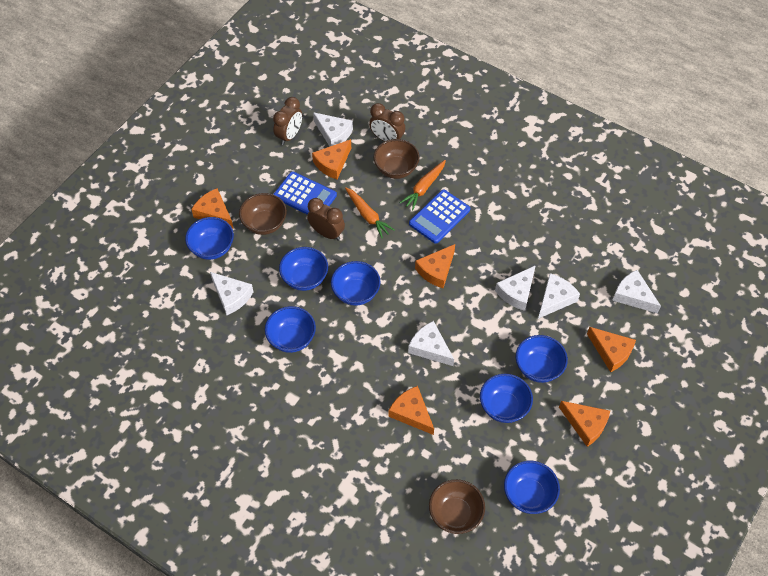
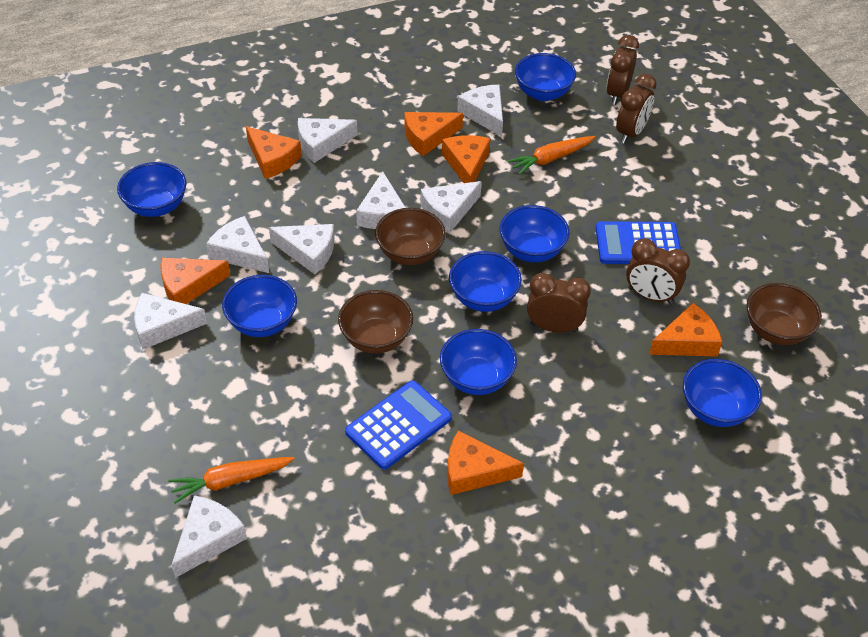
brown clock: 3 -> 4
white cheese: 6 -> 8

